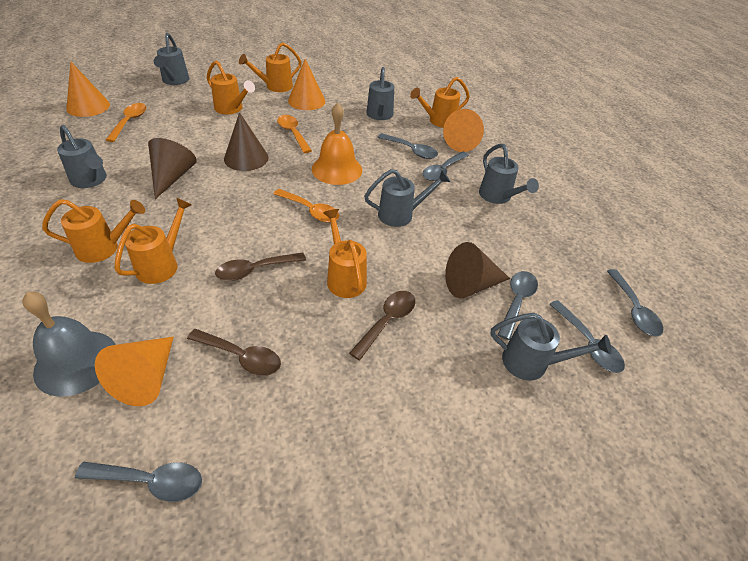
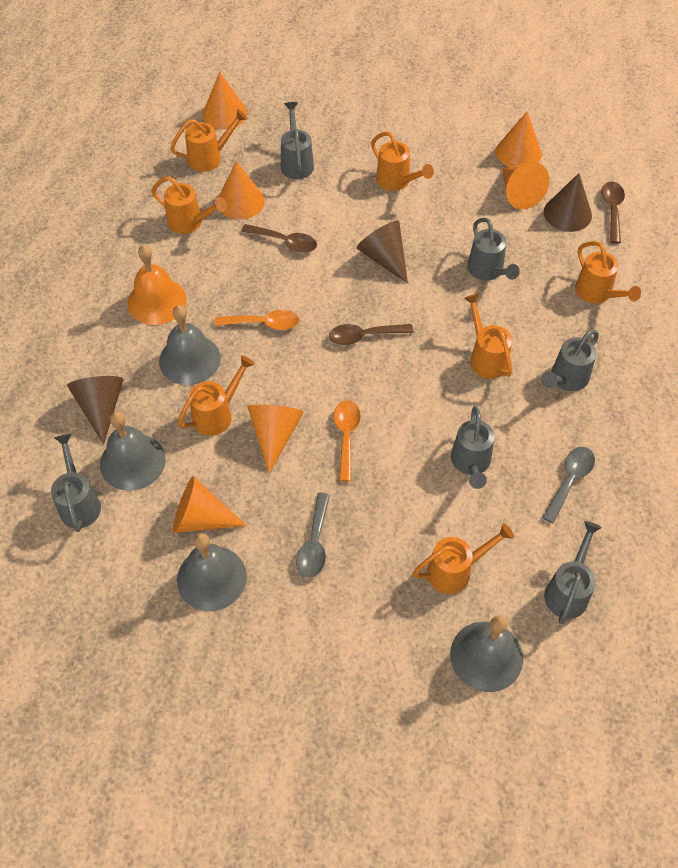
grey bell: 1 -> 4
grey spoon: 6 -> 2
orange cone: 4 -> 6
orange spoon: 3 -> 2
orange watering can: 6 -> 7

